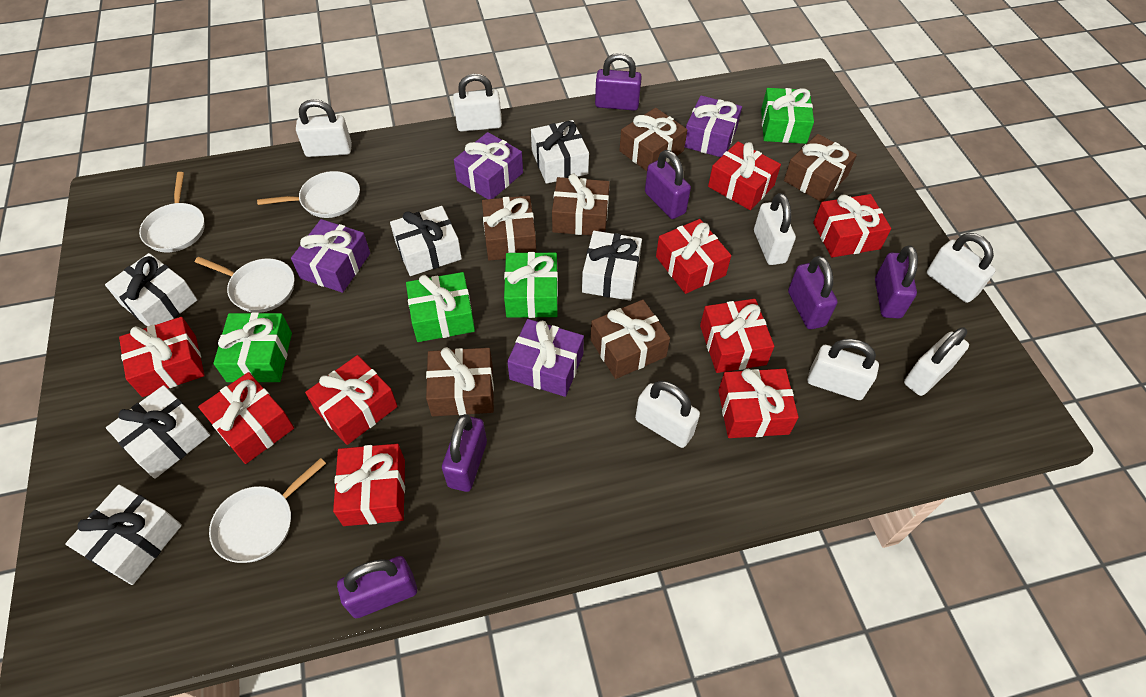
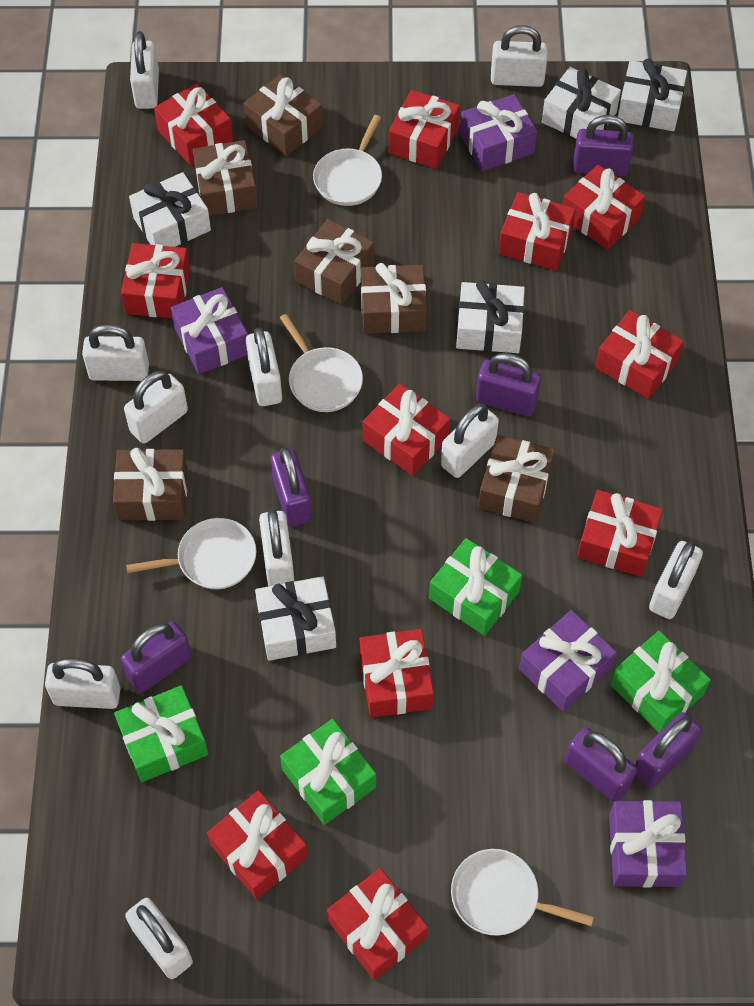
red gift: 9 -> 11
white gift: 6 -> 5
white padlock: 7 -> 10

